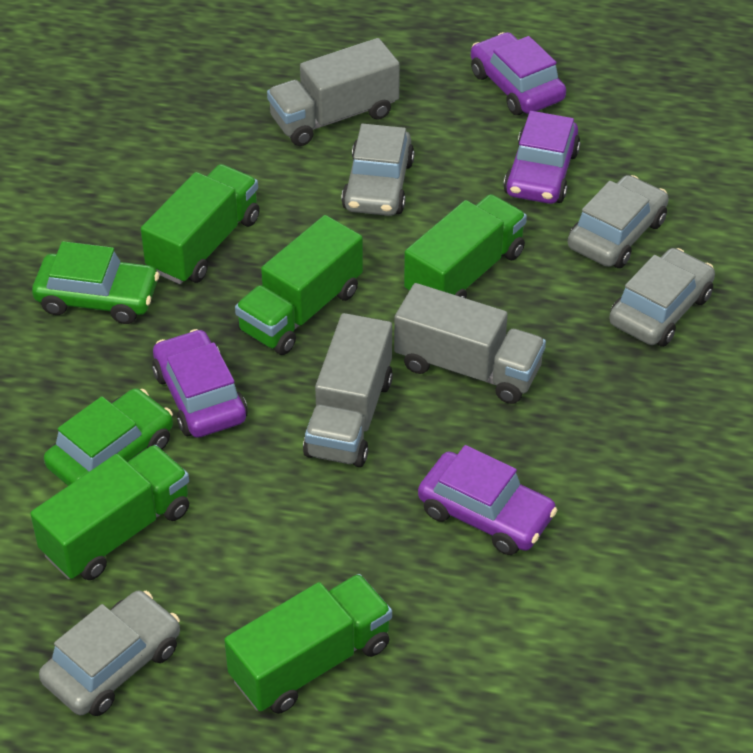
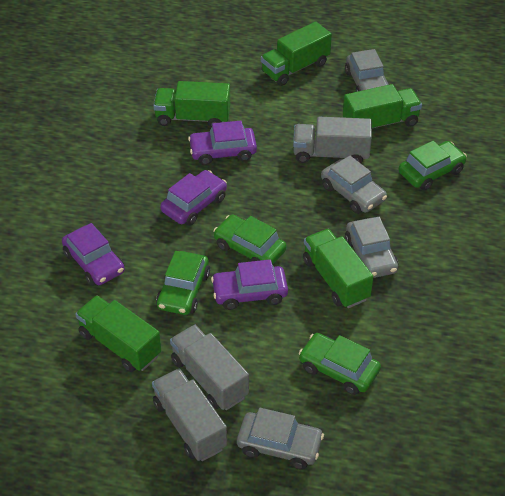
green car: 2 -> 4

